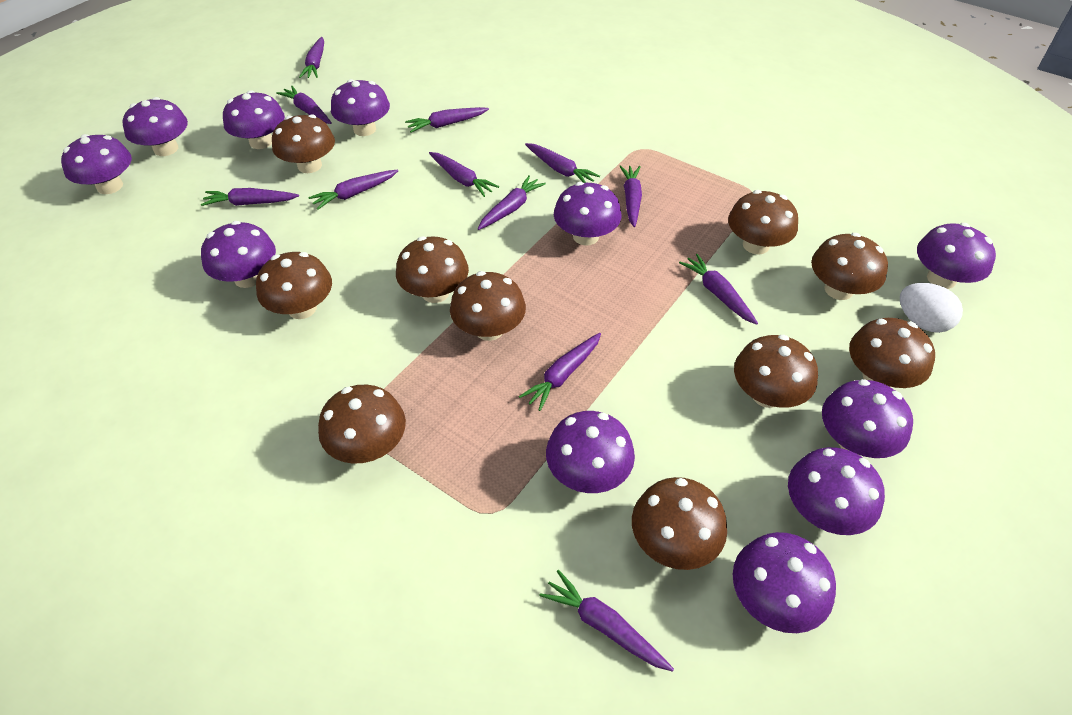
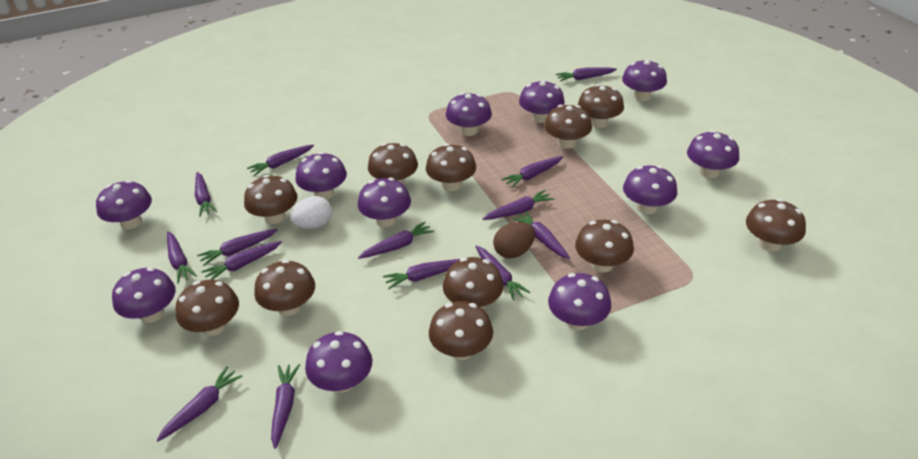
brown egg: 0 -> 1
brown mushroom: 10 -> 11
purple carrot: 12 -> 14

